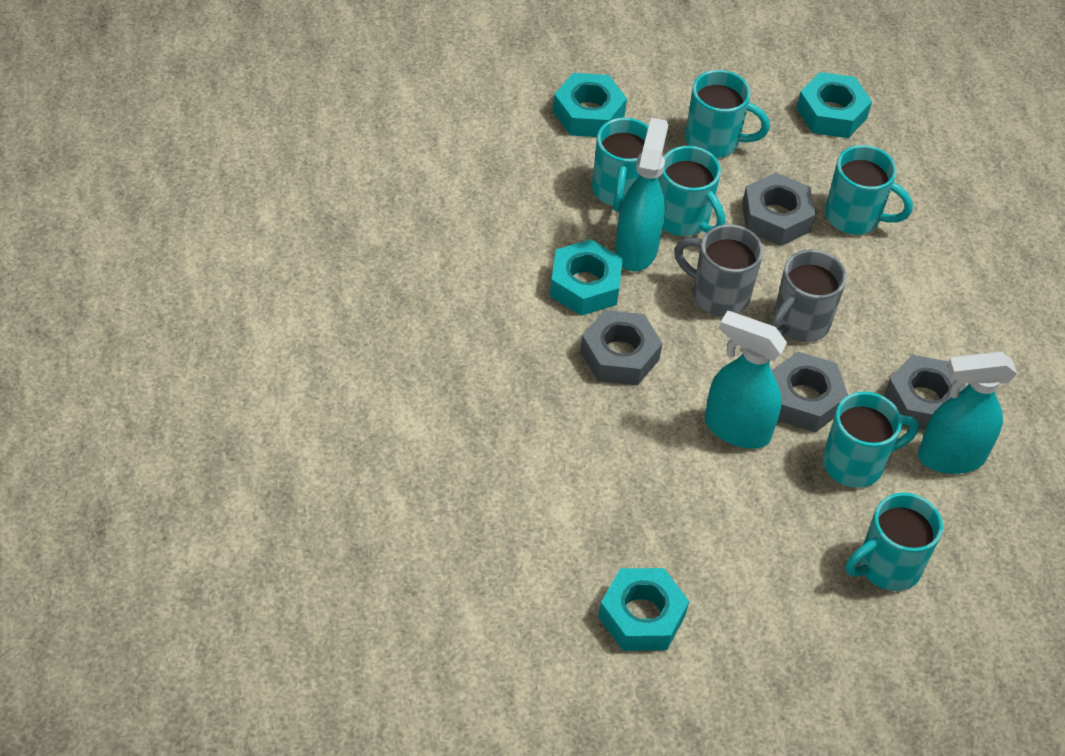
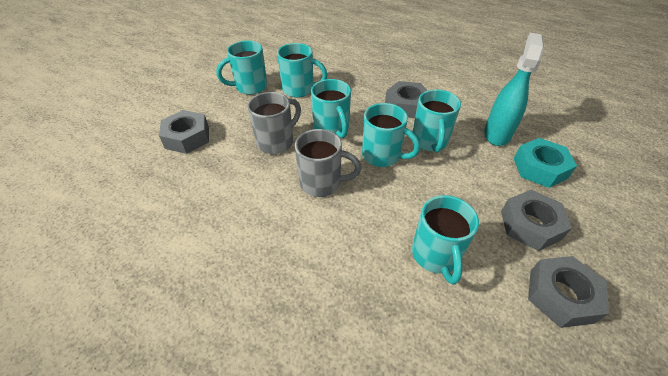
turquoise nut: 4 -> 1
turquoise spray bottle: 3 -> 1

